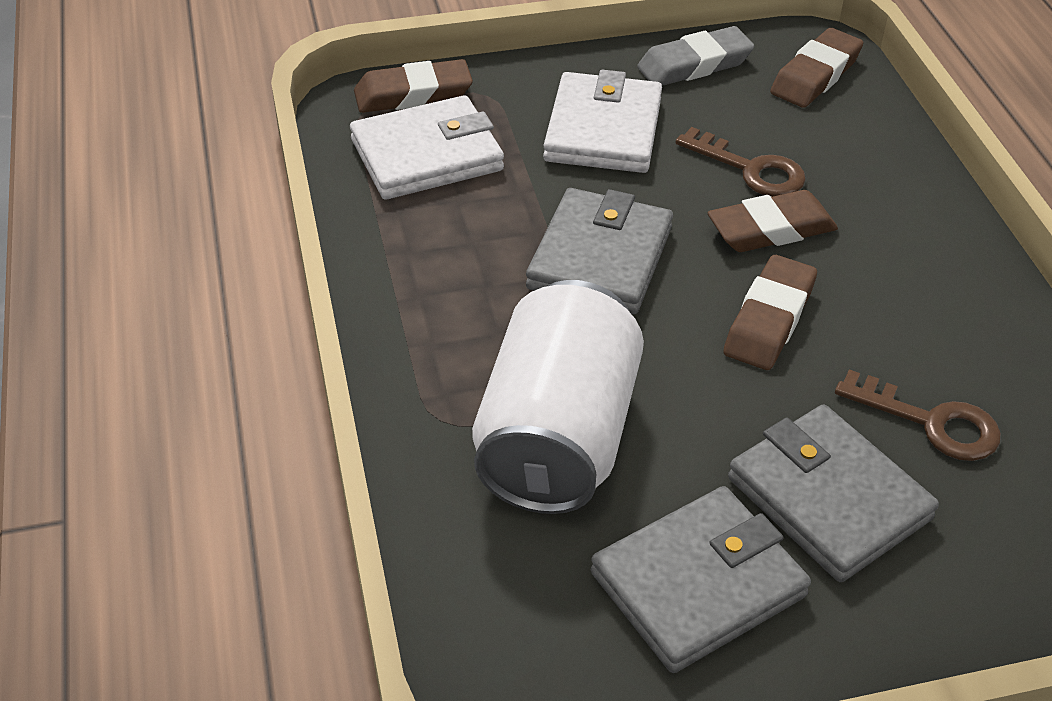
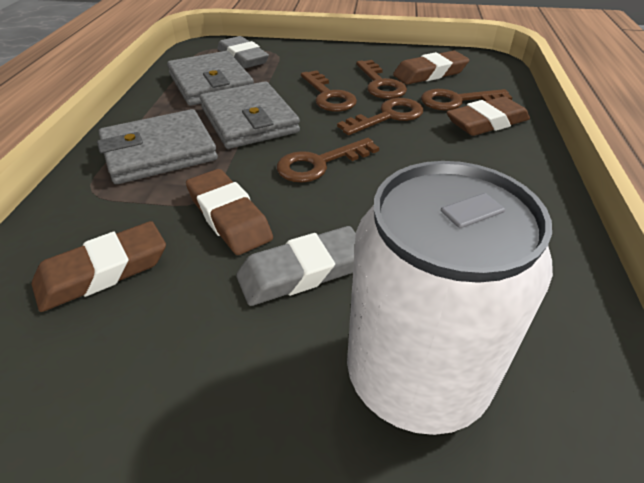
brown key: 2 -> 5
grey eraser: 1 -> 2
white wallet: 2 -> 0

